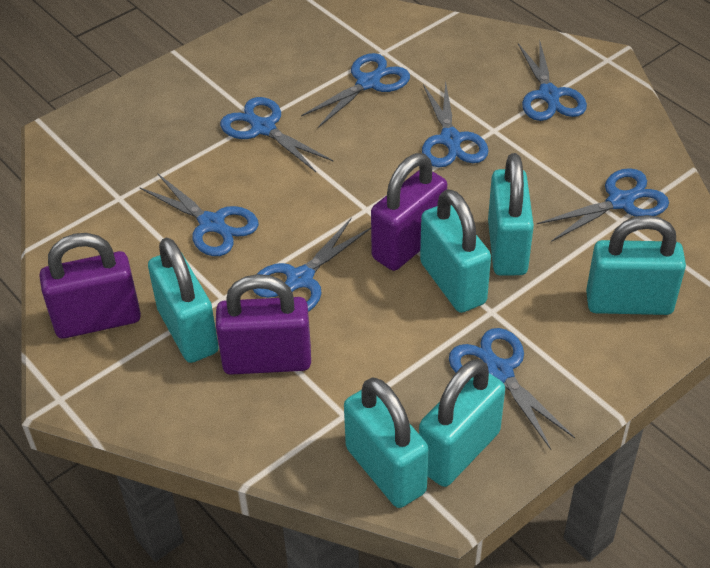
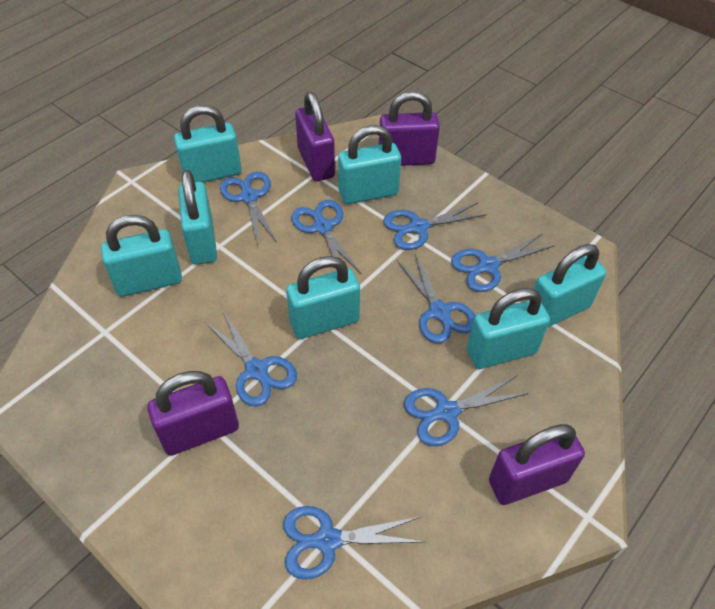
purple padlock: 3 -> 4
turquoise padlock: 6 -> 7

